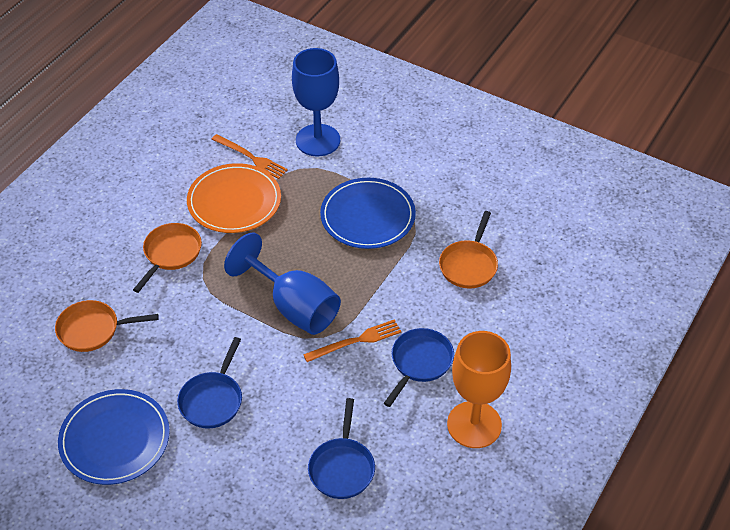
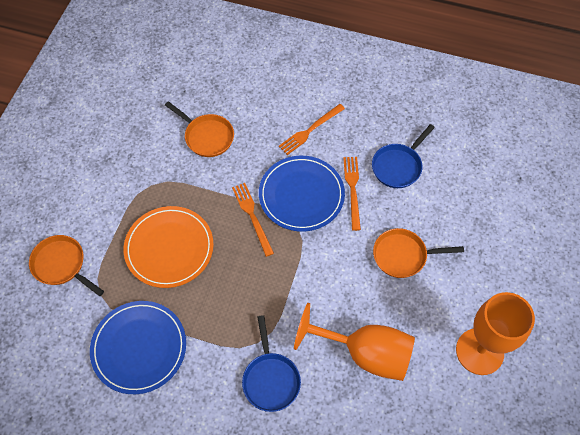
blue goblet: 2 -> 0
blue pan: 3 -> 2
orange fork: 2 -> 3
orange goblet: 1 -> 2

